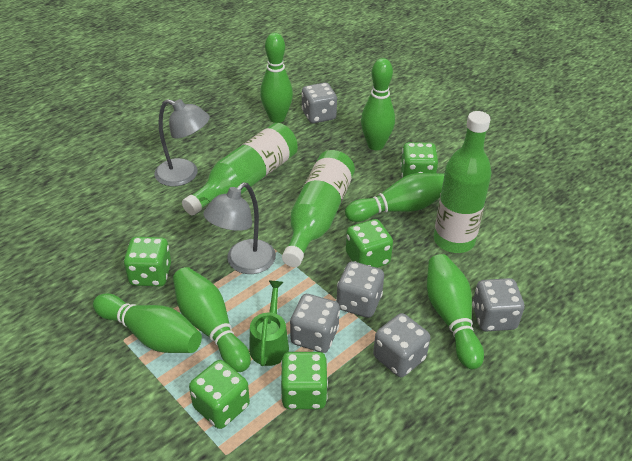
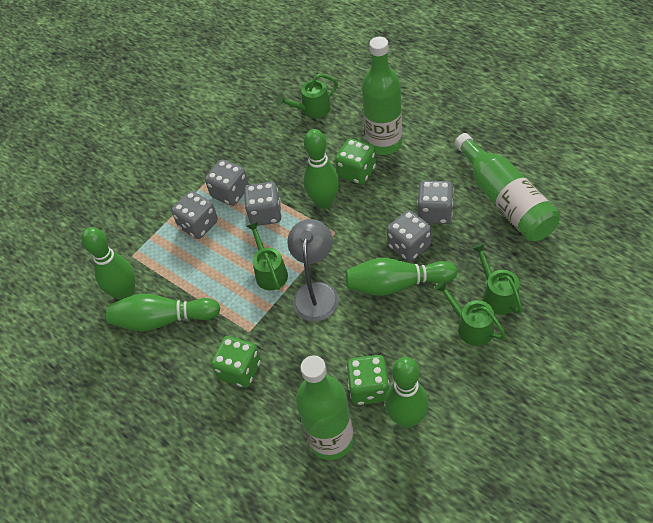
green bowling pin: 6 -> 5
green dice: 5 -> 3
green watering can: 1 -> 4
grey lamp: 2 -> 1

